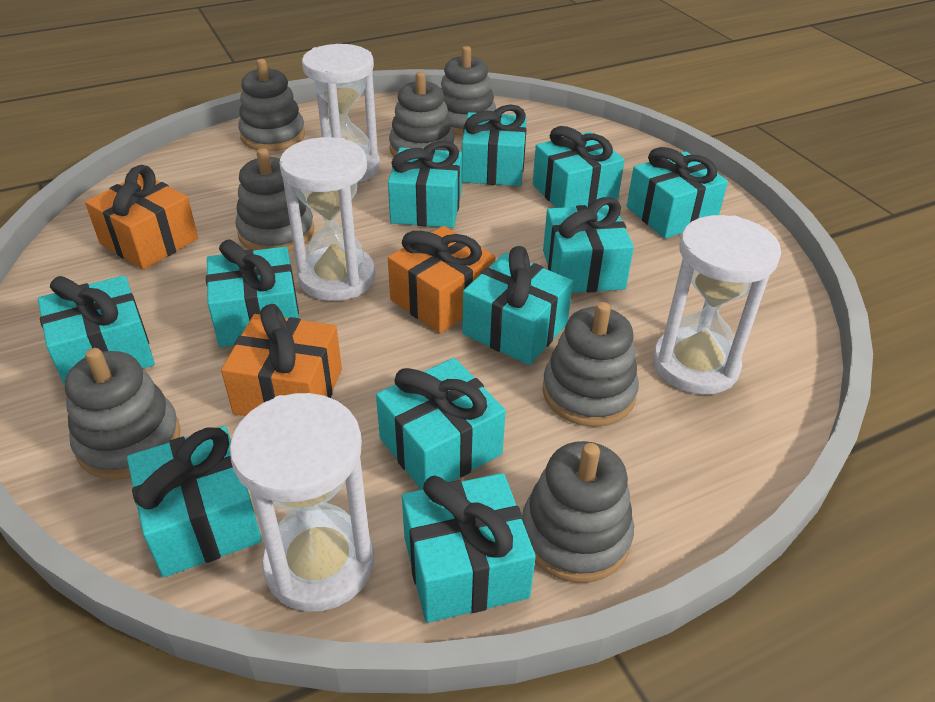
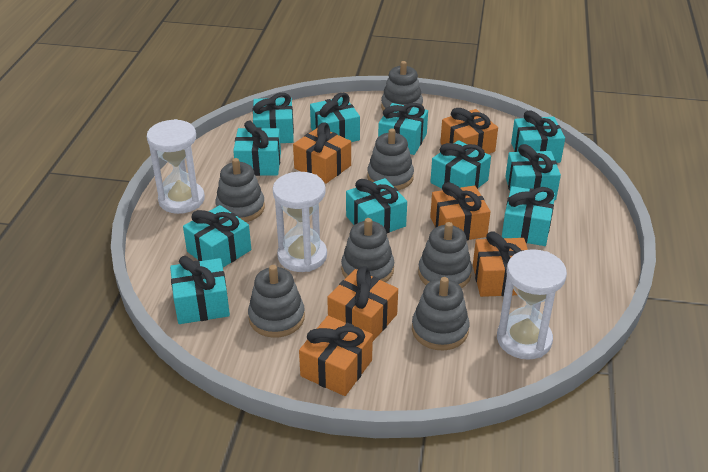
orange gift: 3 -> 6
white hourglass: 4 -> 3

